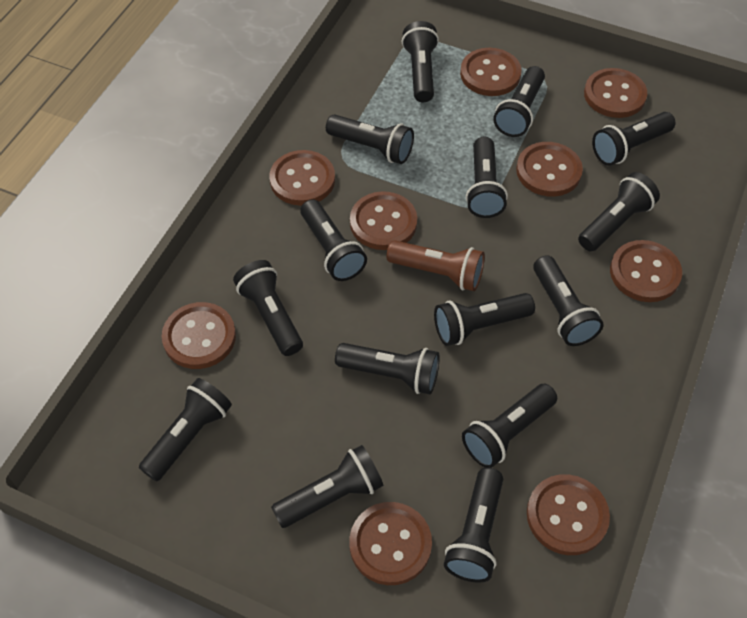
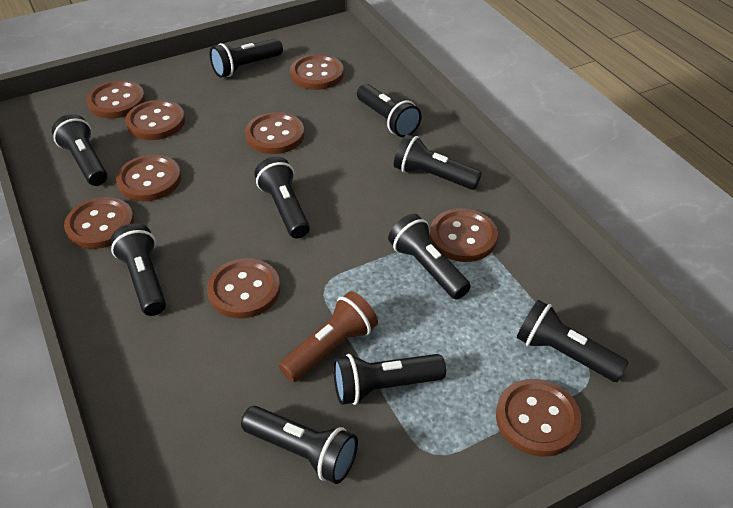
black flashlight: 15 -> 10

